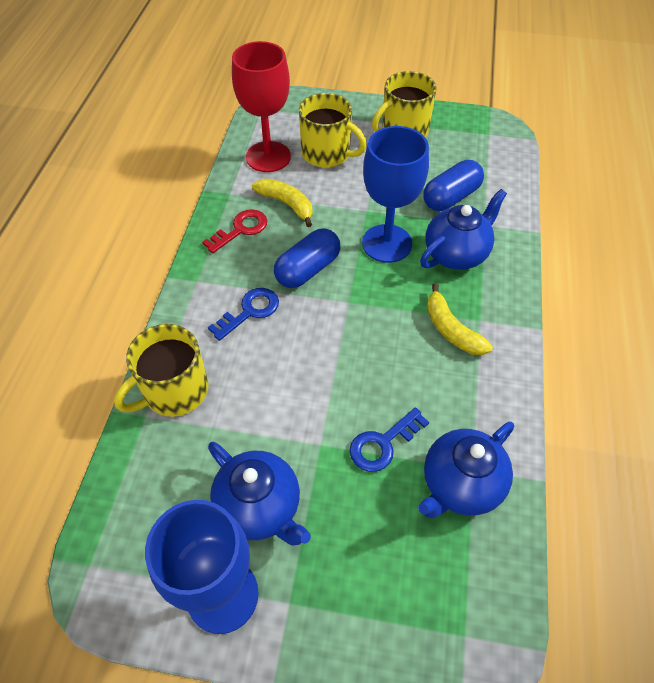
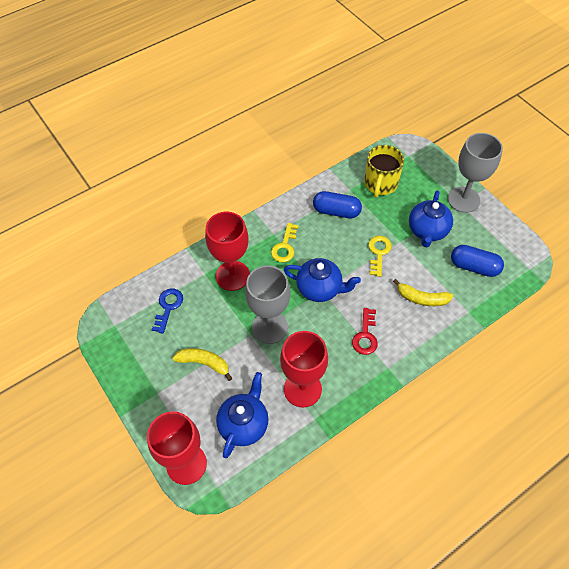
blue goblet: 2 -> 0
blue key: 2 -> 1
grey goblet: 0 -> 2
red goblet: 1 -> 3
yellow key: 0 -> 2
yellow mug: 3 -> 1

